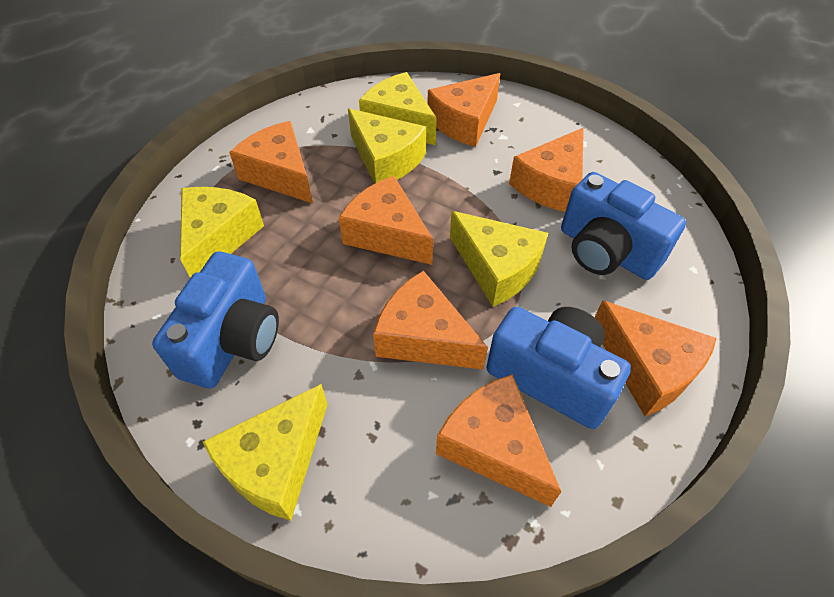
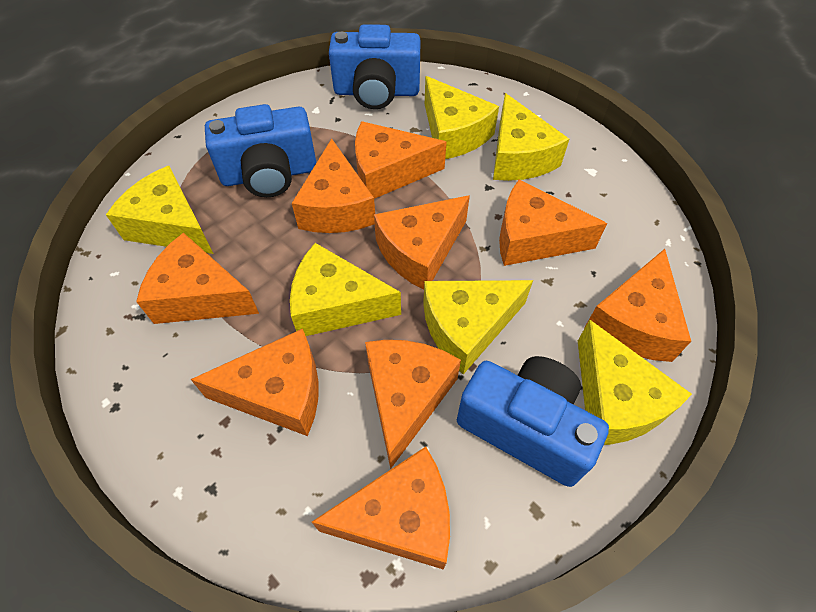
orange cheese: 7 -> 9
yellow cheese: 5 -> 6

